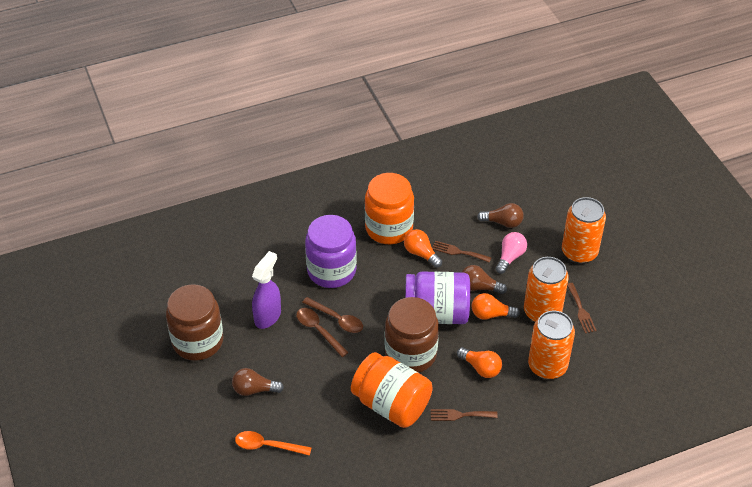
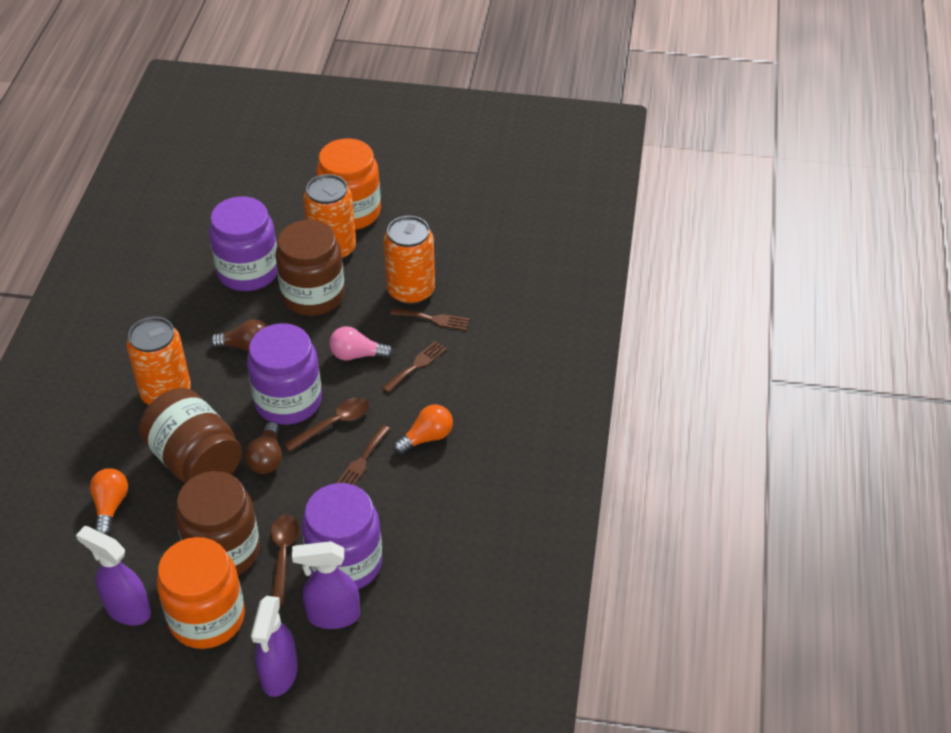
brown jar: 2 -> 3
brown light bulb: 3 -> 2
orange light bulb: 3 -> 2
orange spoon: 1 -> 0
purple jar: 2 -> 3
purple spray bottle: 1 -> 3

